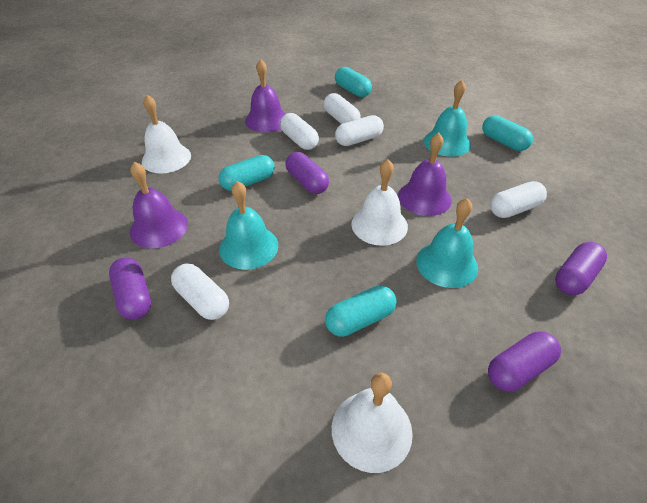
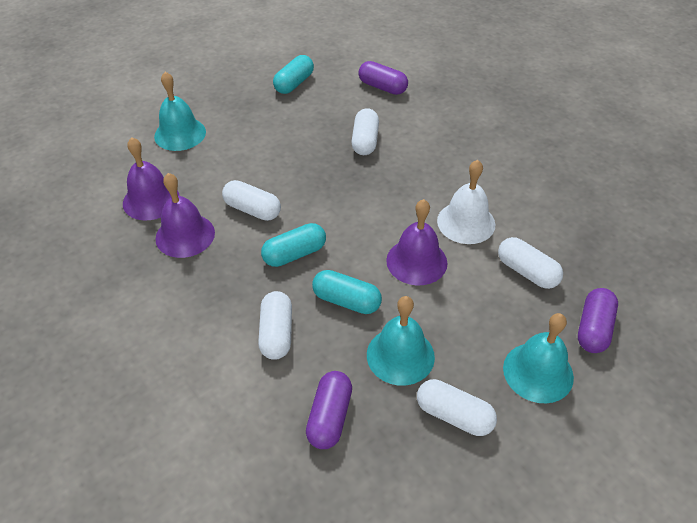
purple capsule: 4 -> 3
turquoise capsule: 4 -> 3
white bell: 3 -> 1

